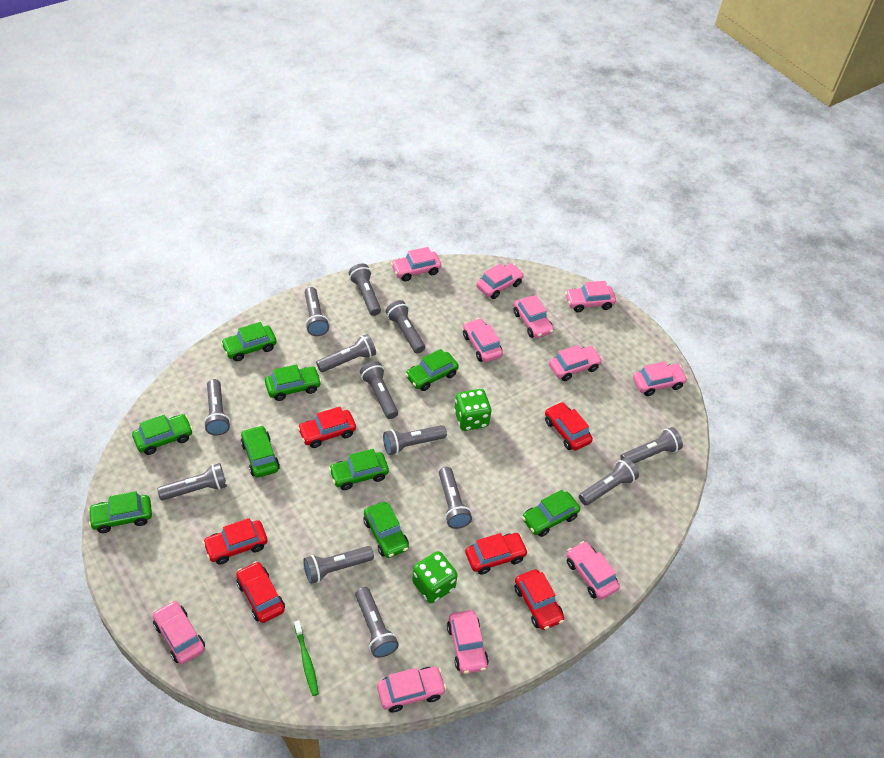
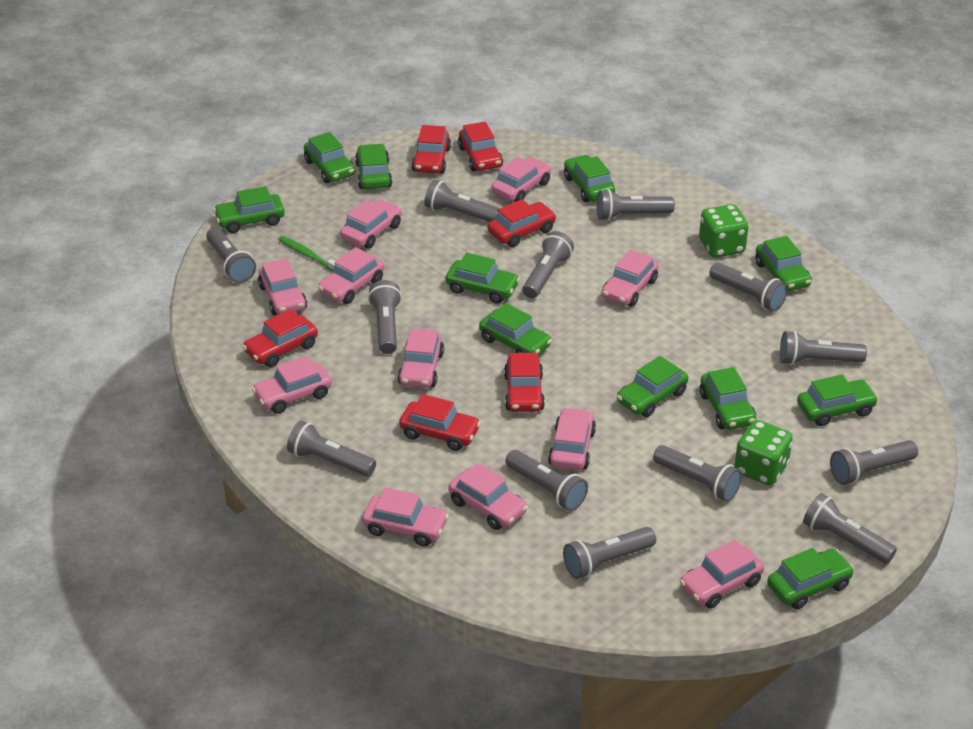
green car: 9 -> 11

